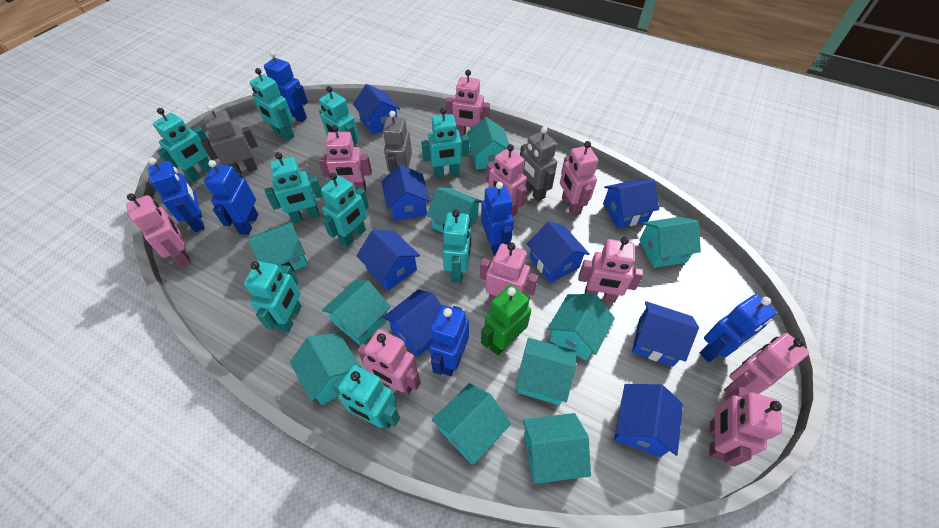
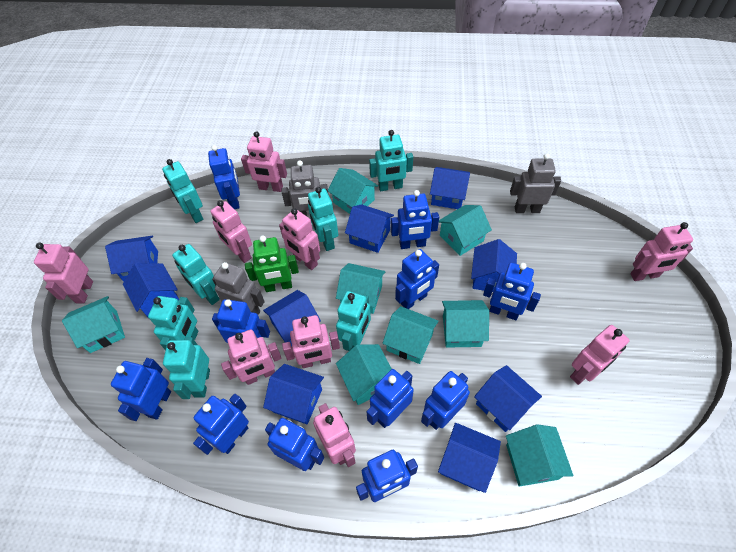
blue house: 8 -> 9
blue robot: 6 -> 11
pink robot: 10 -> 9
turquoise house: 10 -> 8
turquoise robot: 9 -> 7

